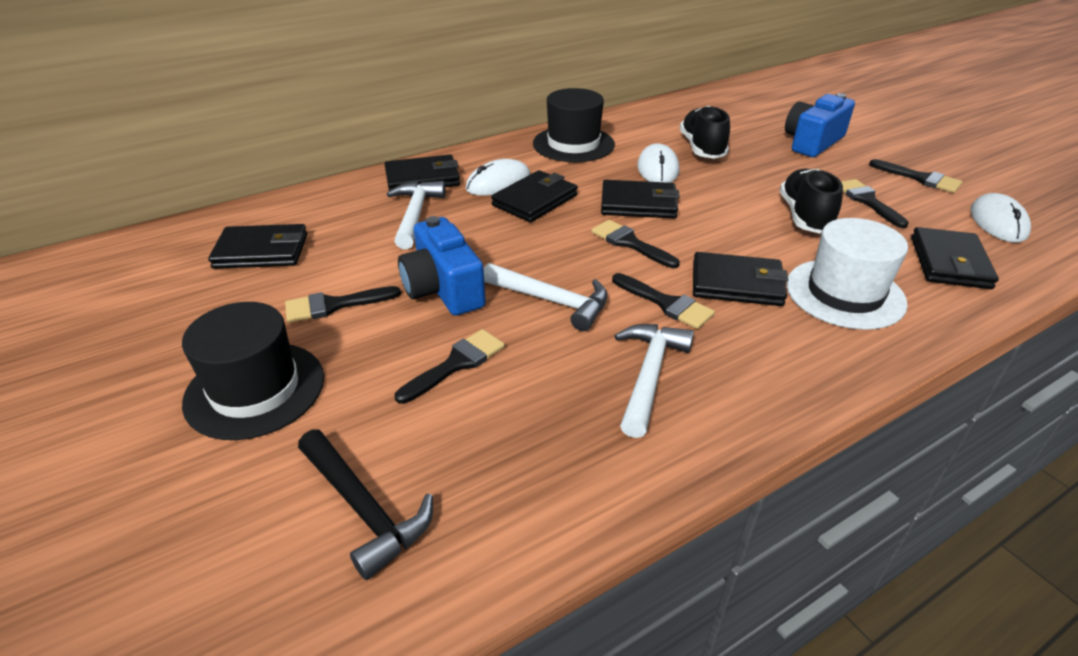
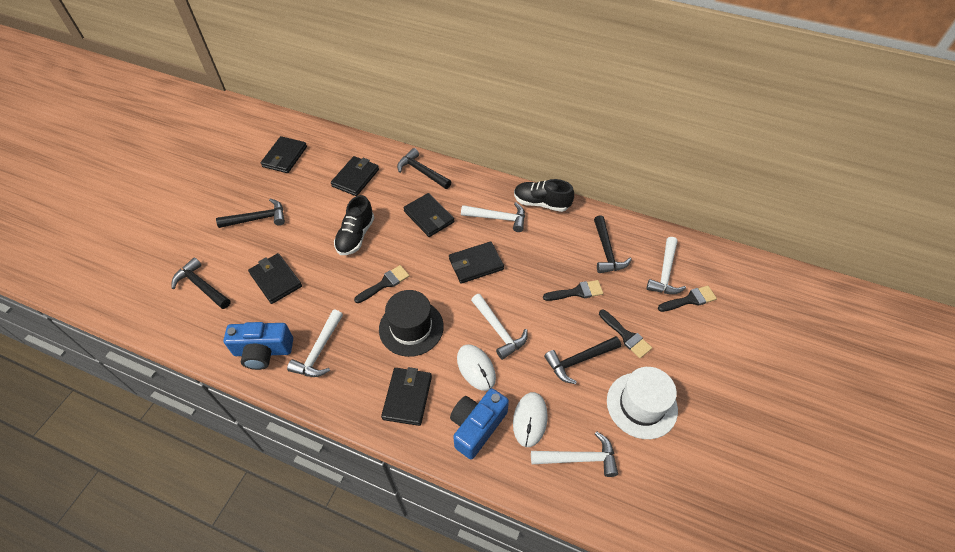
black brush: 6 -> 4
black hammer: 1 -> 5
black hat: 2 -> 1
white hammer: 3 -> 5
white mouse: 3 -> 2

